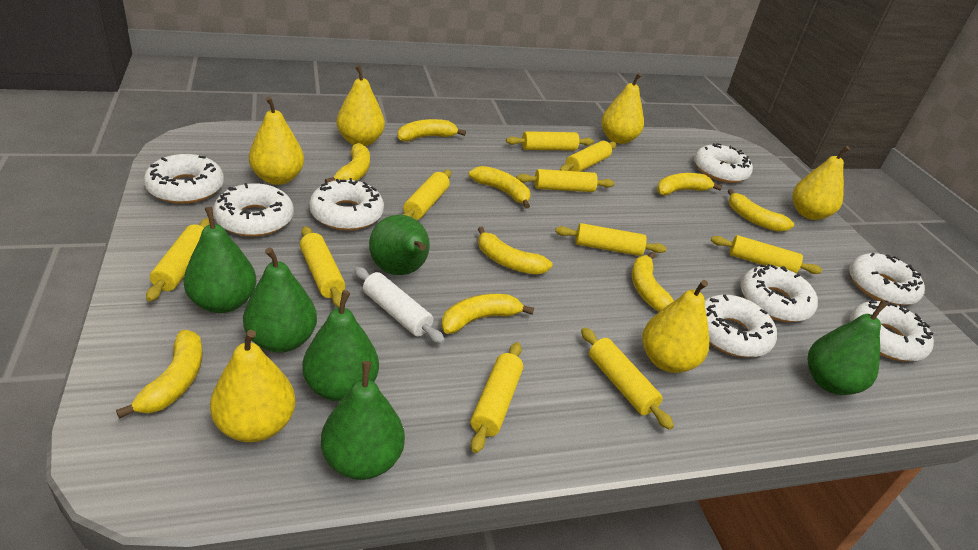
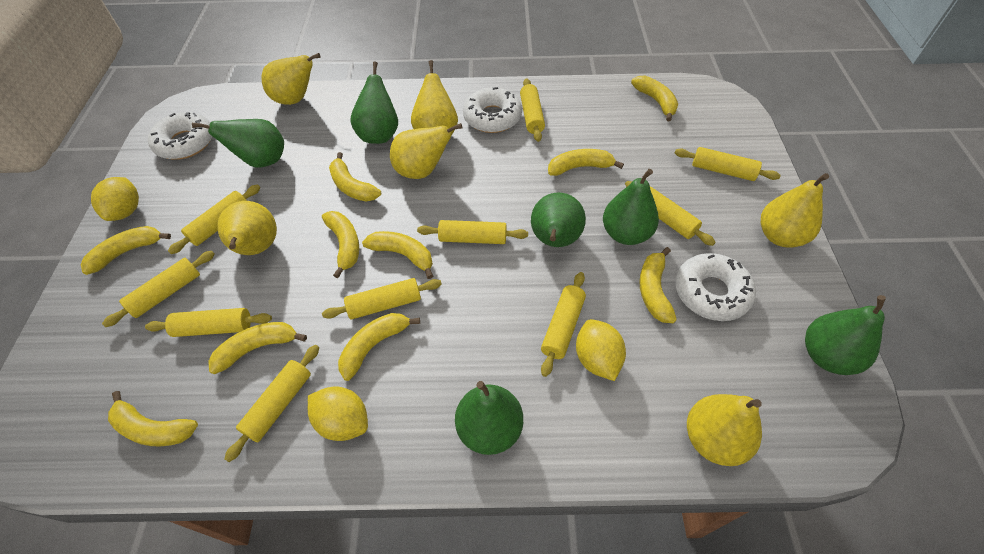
white donut: 8 -> 3
white rolling pin: 1 -> 0
yellow banana: 9 -> 10
yellow lemon: 0 -> 3

